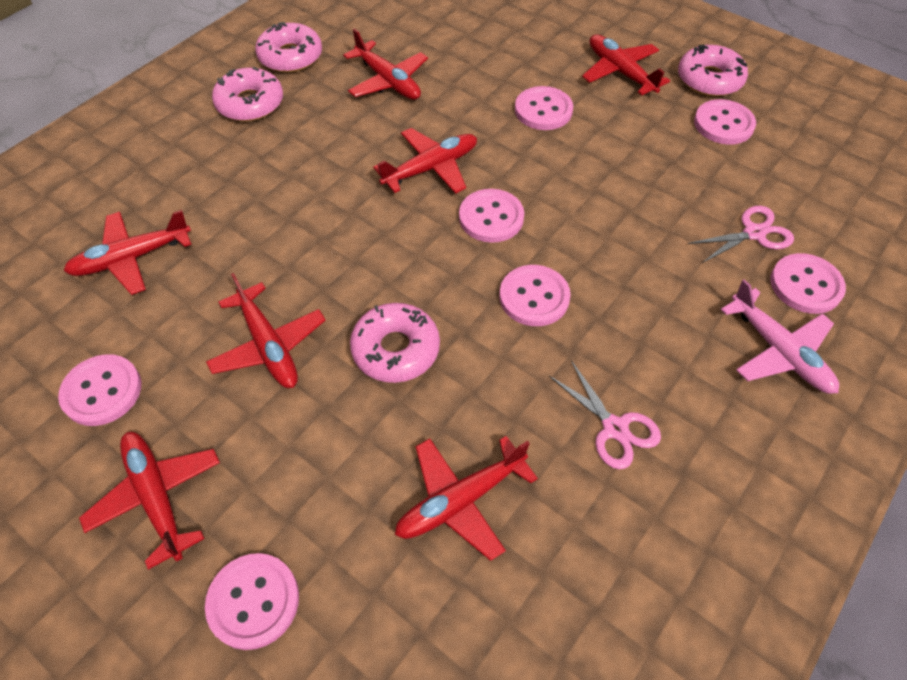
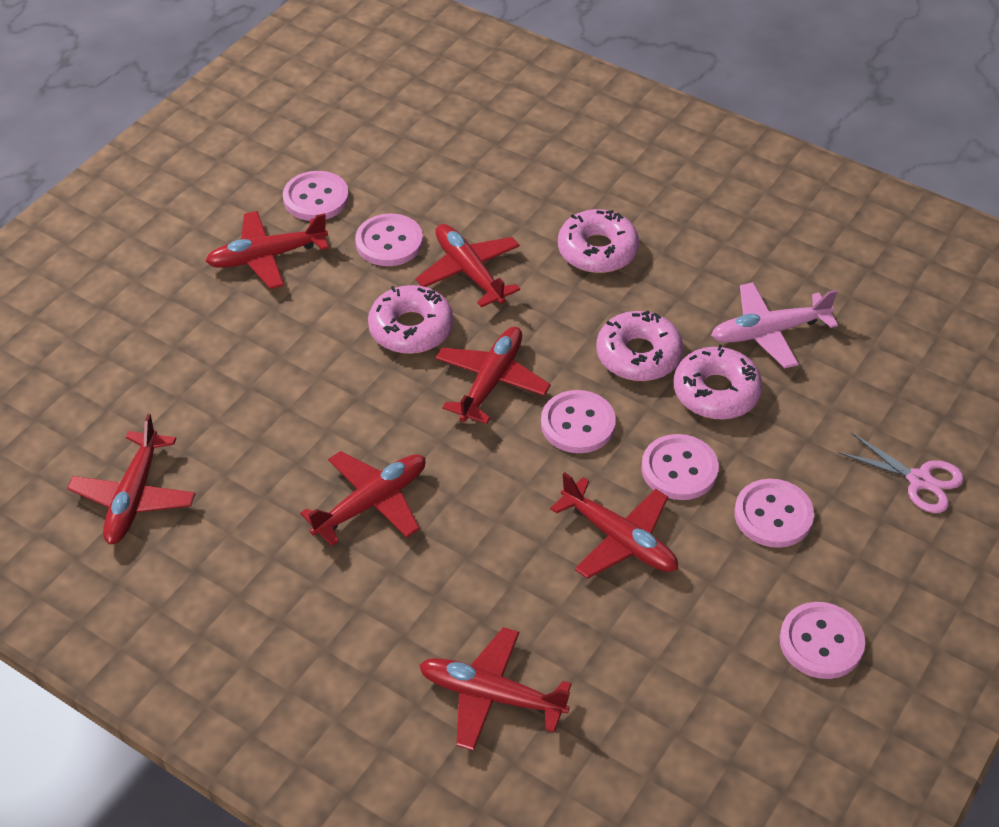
pink button: 7 -> 6
pink scissors: 2 -> 1

